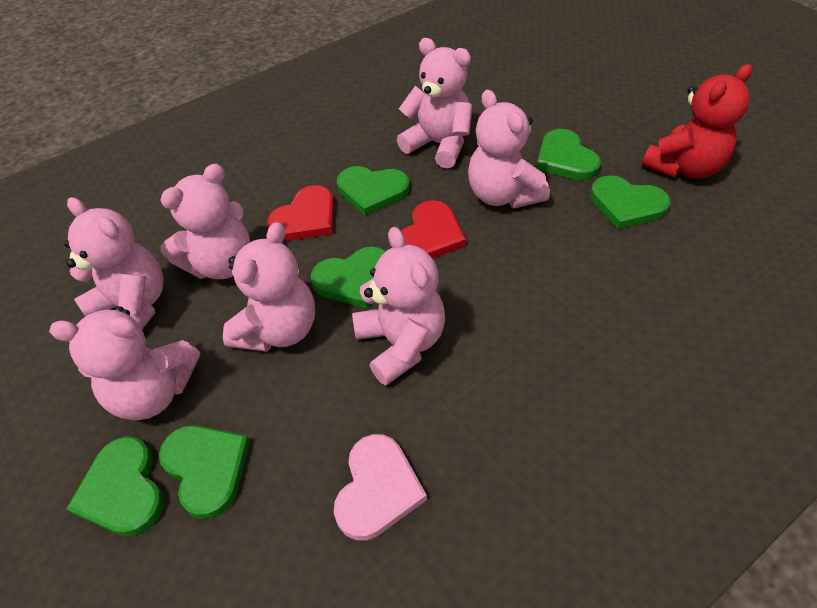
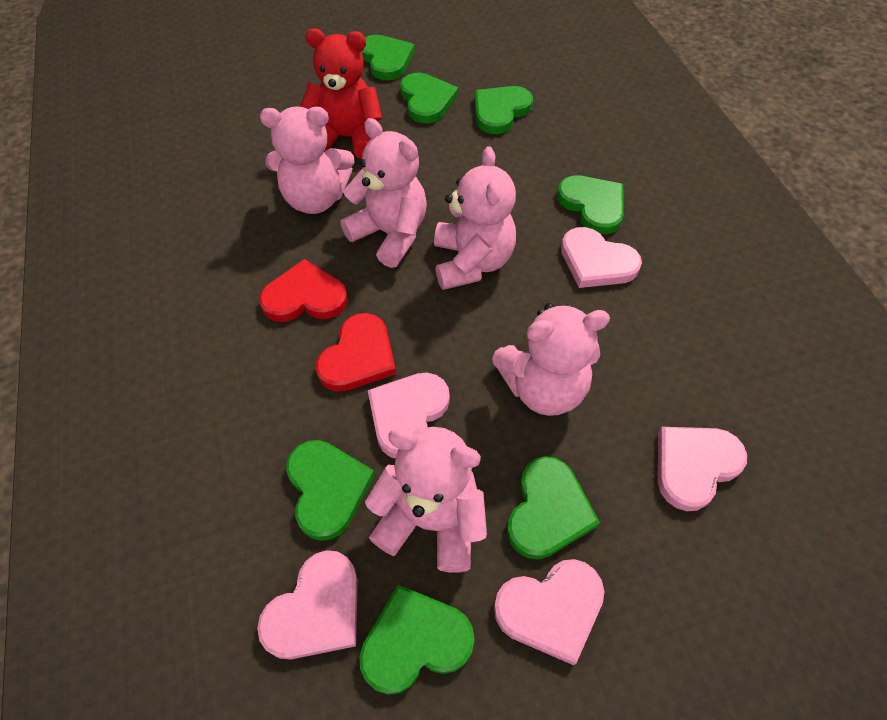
green heart: 6 -> 7
pink heart: 1 -> 5
pink teddy bear: 7 -> 5

